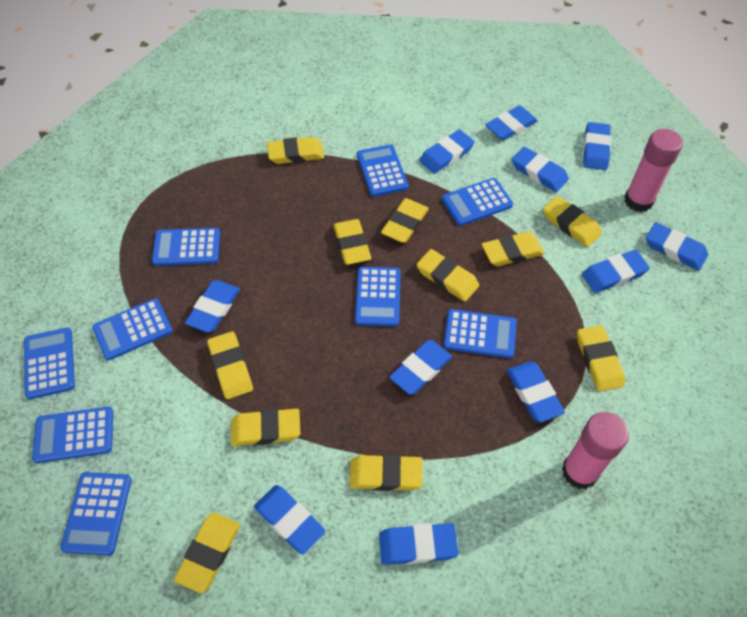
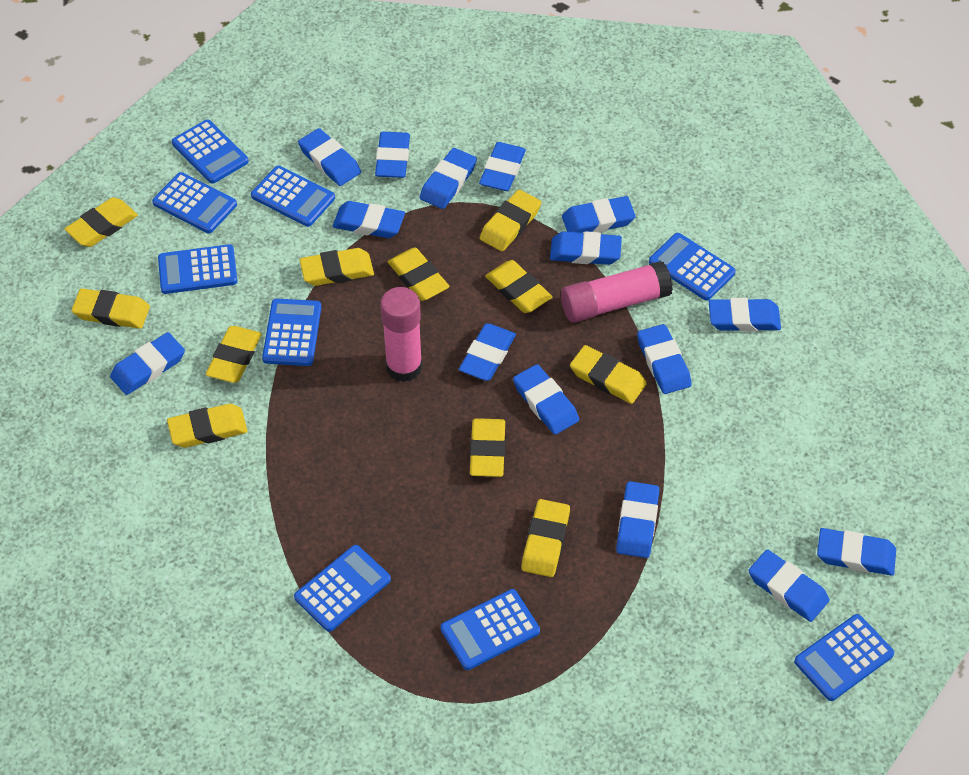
blue eraser: 11 -> 15

